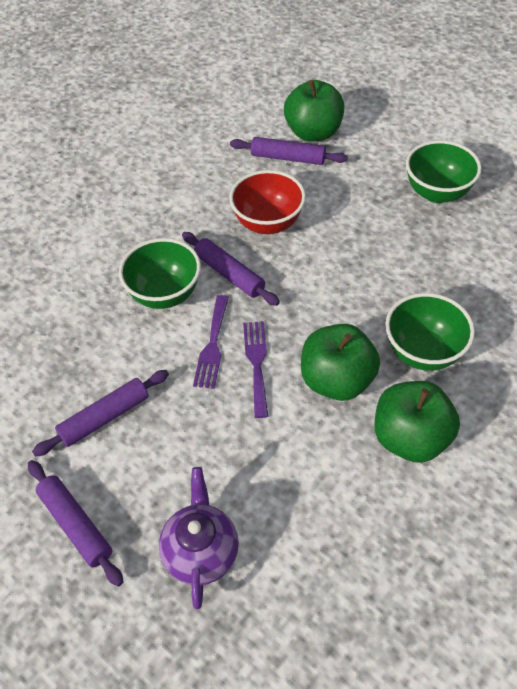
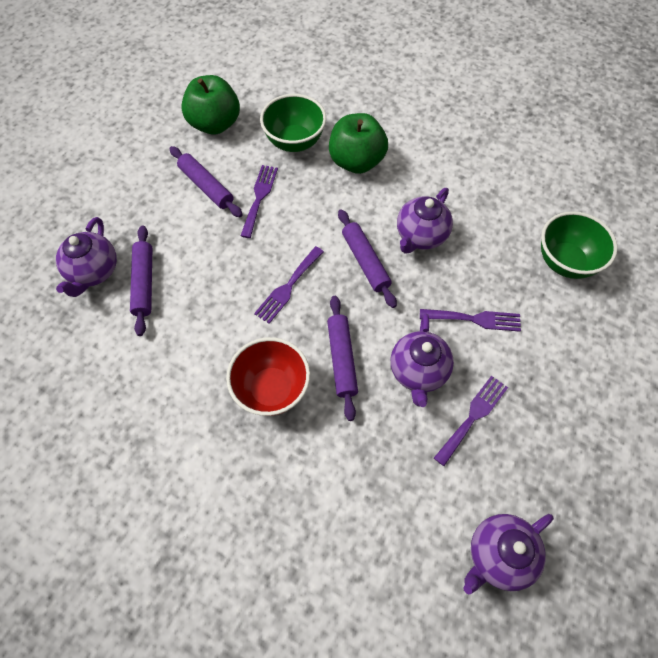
green apple: 3 -> 2
green bowl: 3 -> 2
purple fork: 2 -> 4
purple teapot: 1 -> 4

